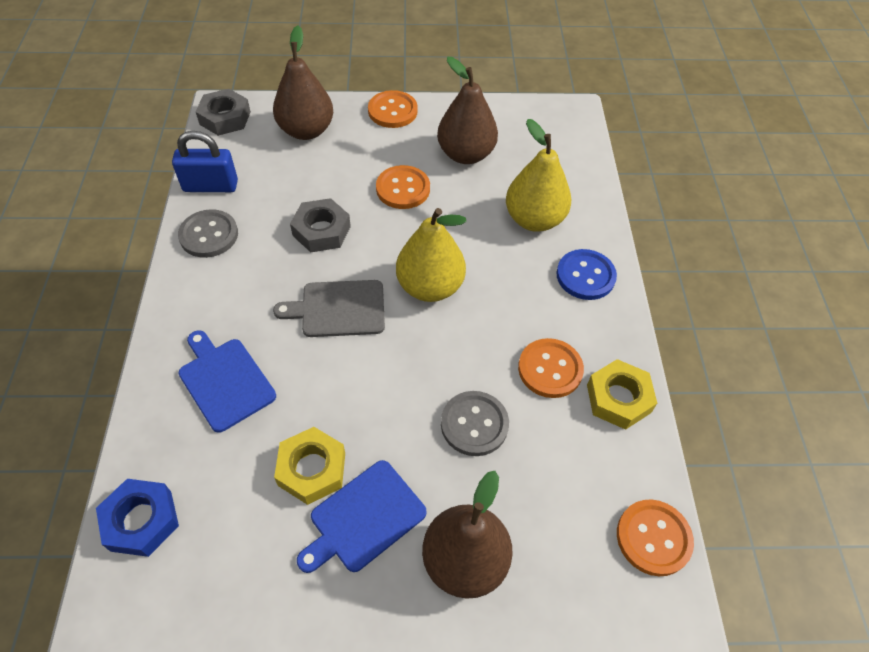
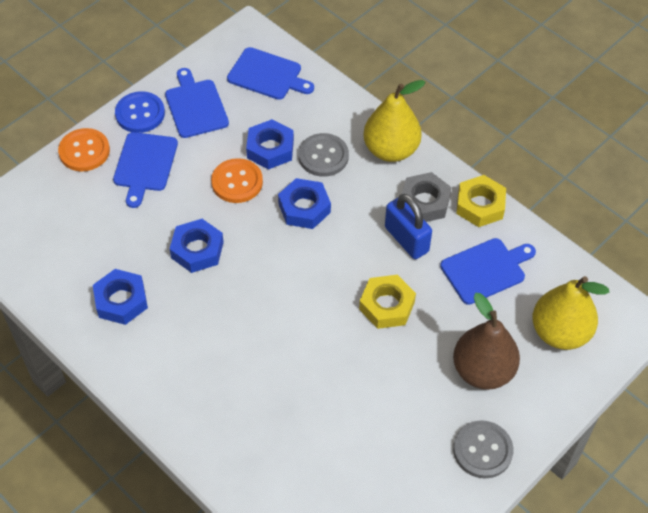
blue cutting board: 2 -> 4
blue nut: 1 -> 4
brown pear: 3 -> 1
grey cutting board: 1 -> 0
grey nut: 2 -> 1
orange button: 4 -> 2

